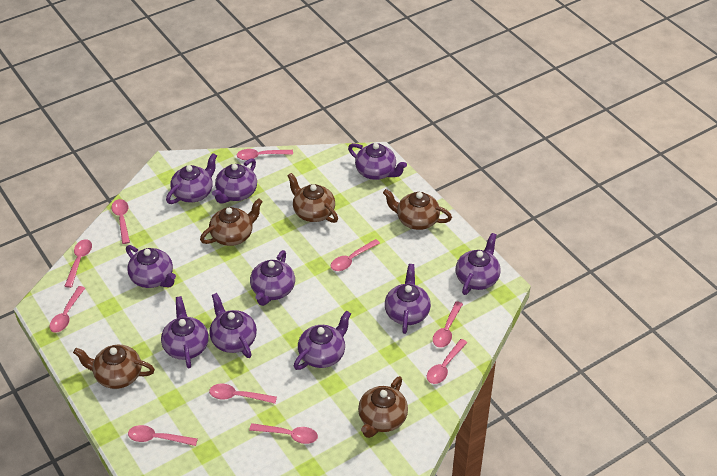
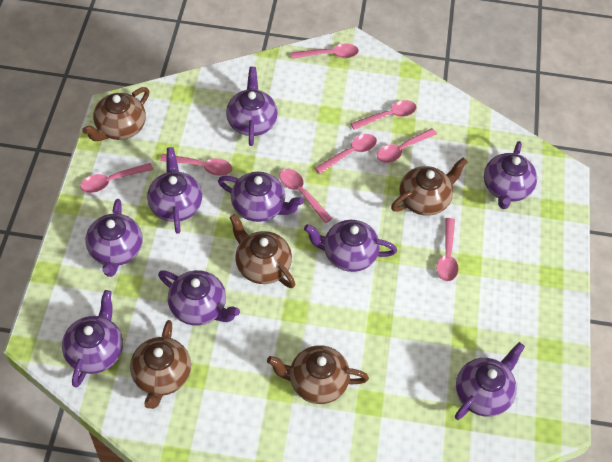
pink spoon: 10 -> 8
purple teapot: 10 -> 9

